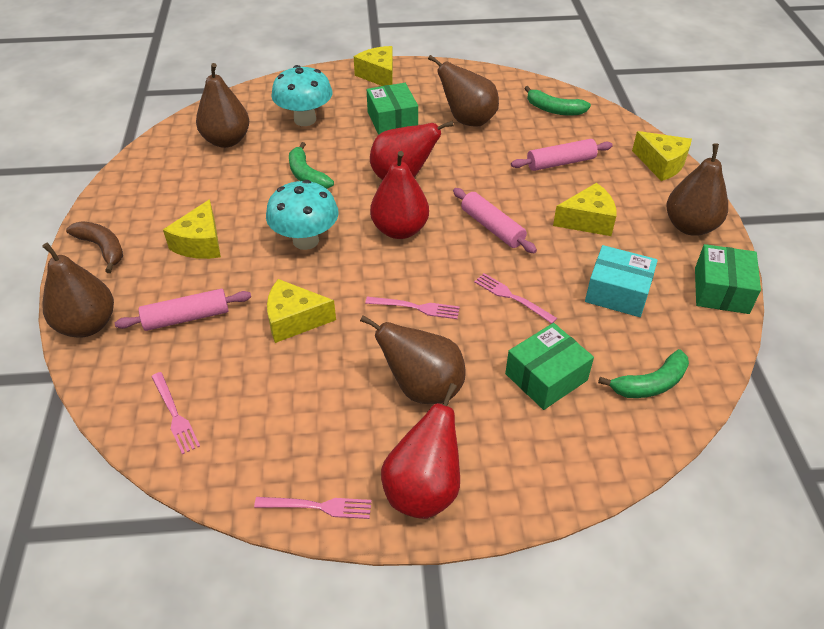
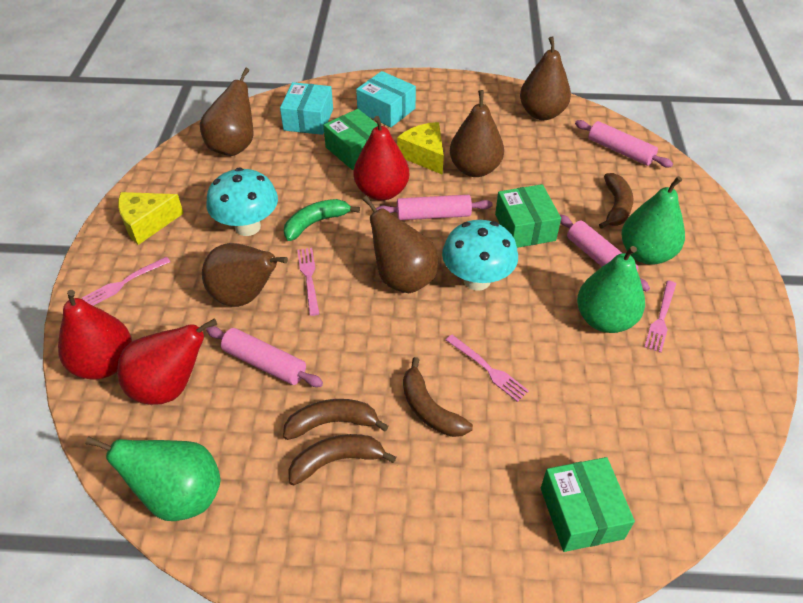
brown banana: 1 -> 4
green banana: 3 -> 1
green pear: 0 -> 3
pink rolling pin: 3 -> 4
turquoise box: 1 -> 2
yellow cheese: 5 -> 2

